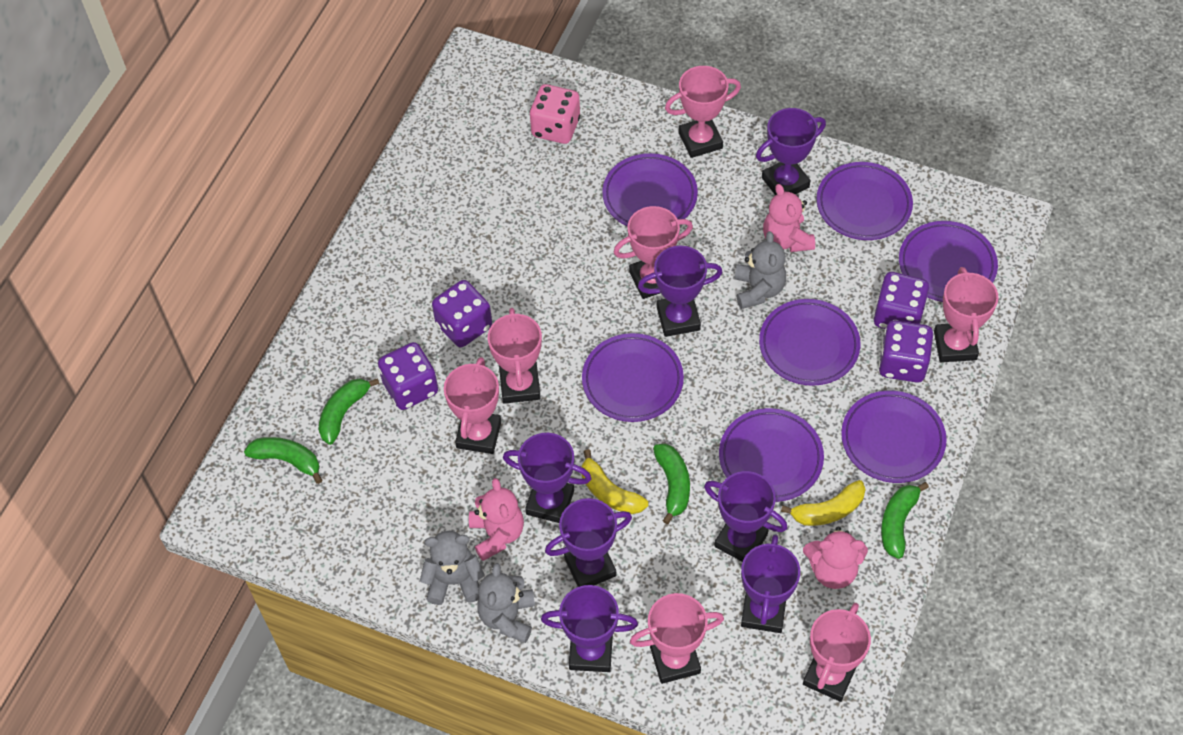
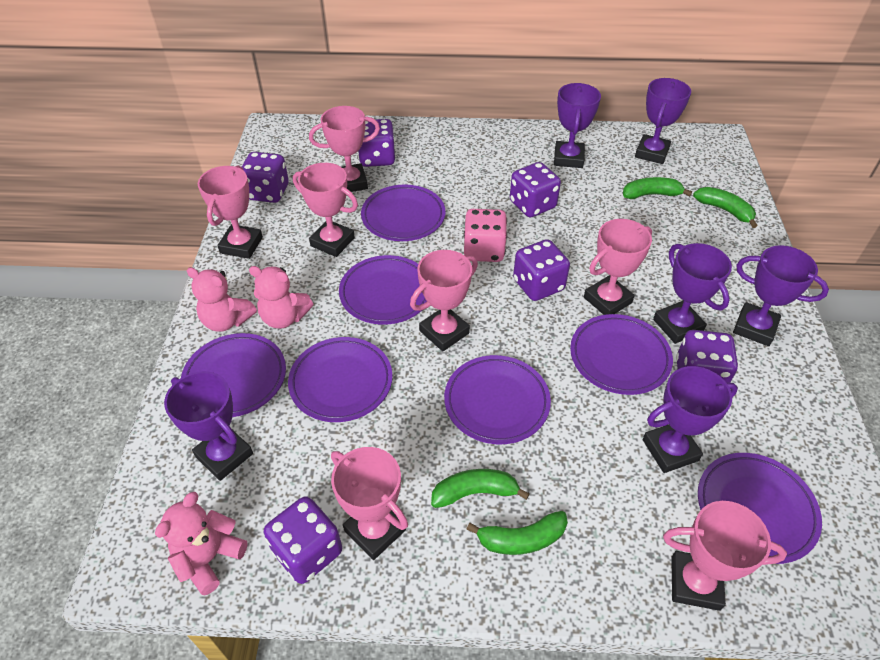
grey teddy bear: 3 -> 0
purple dice: 4 -> 6
purple trophy: 7 -> 6
yellow banana: 2 -> 0

